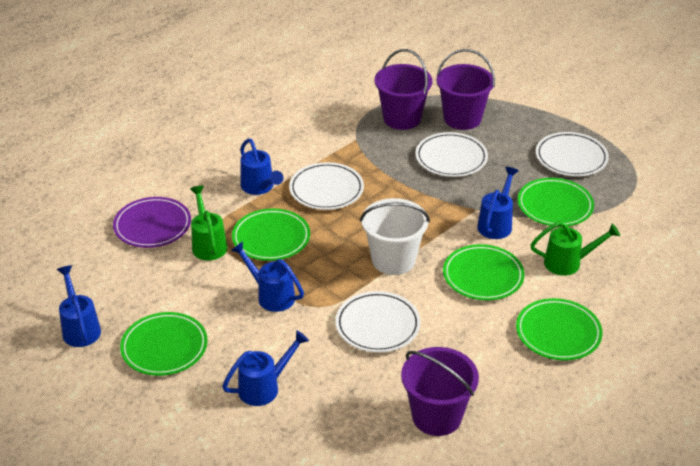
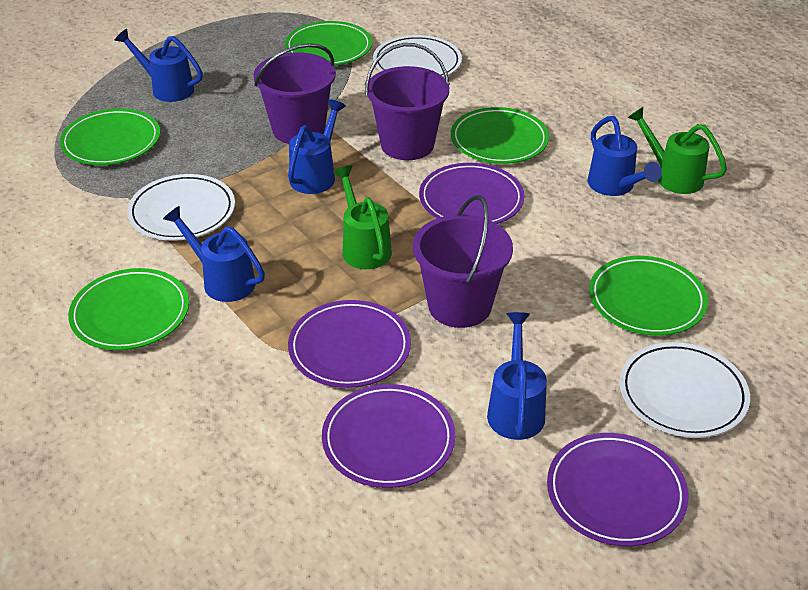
purple plate: 1 -> 4
white bucket: 1 -> 0
white plate: 4 -> 3

